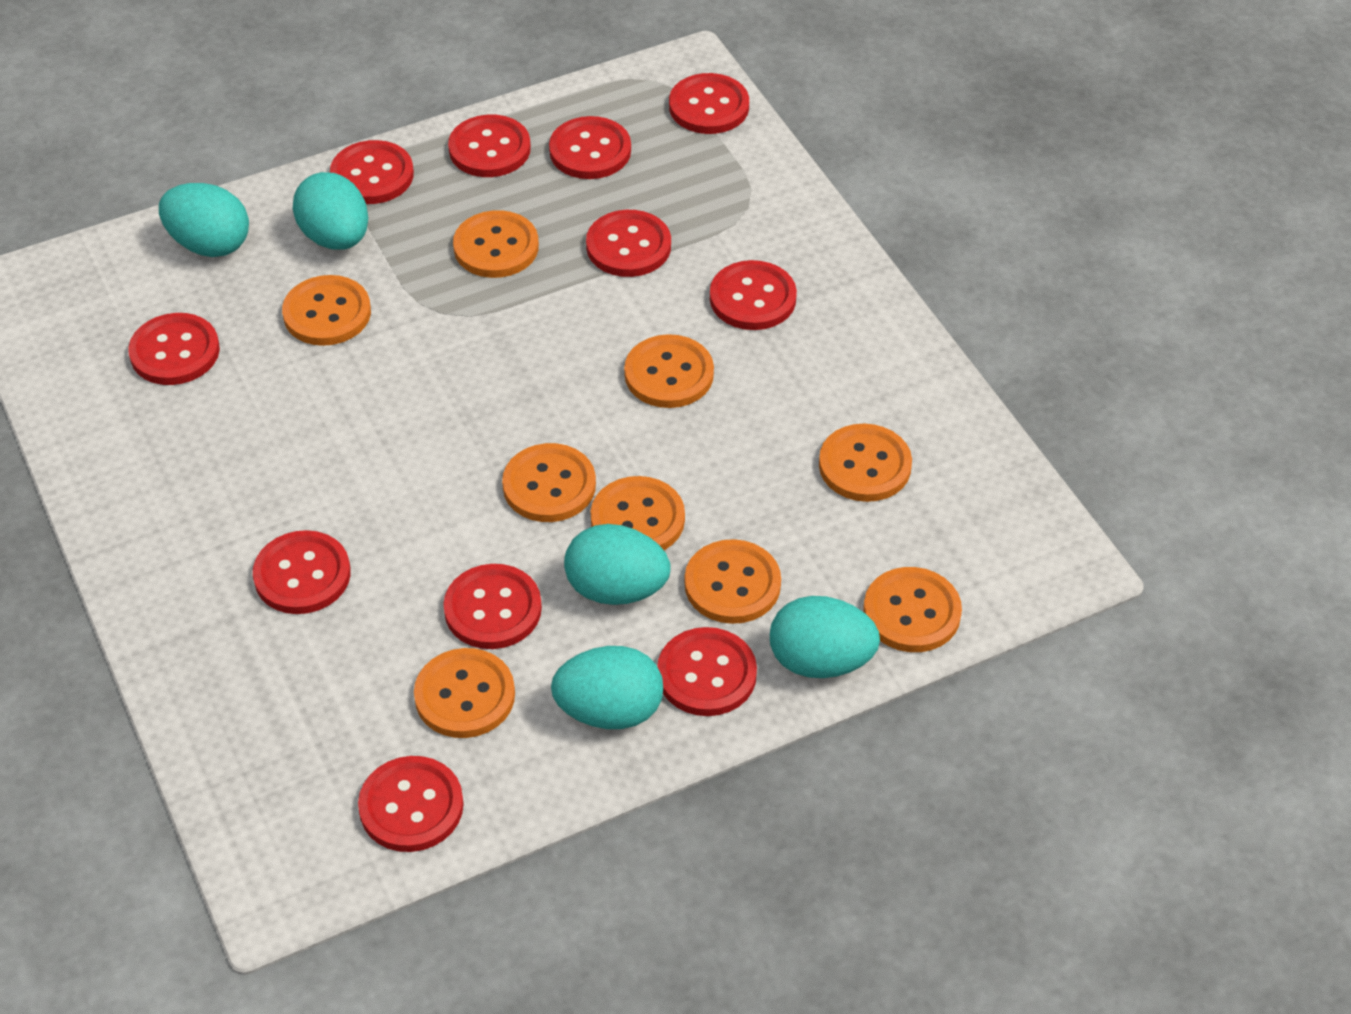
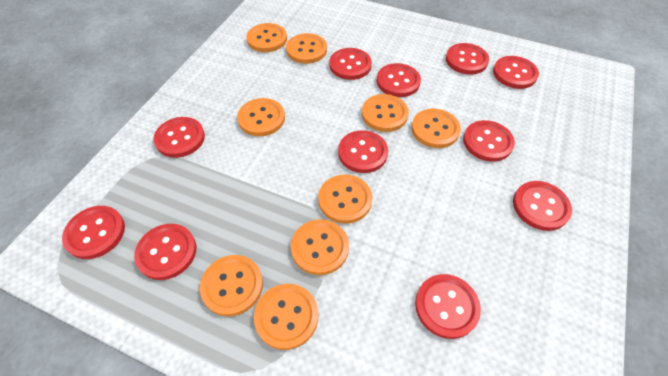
turquoise egg: 5 -> 0

